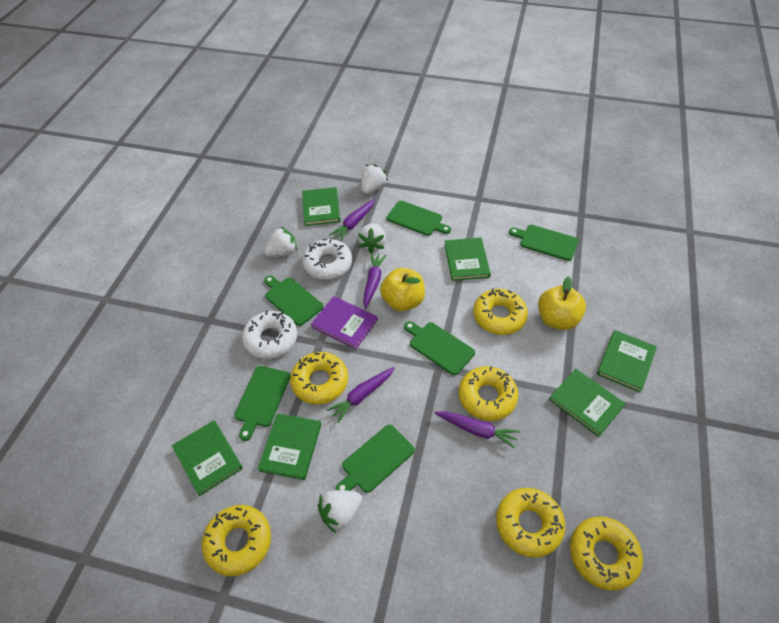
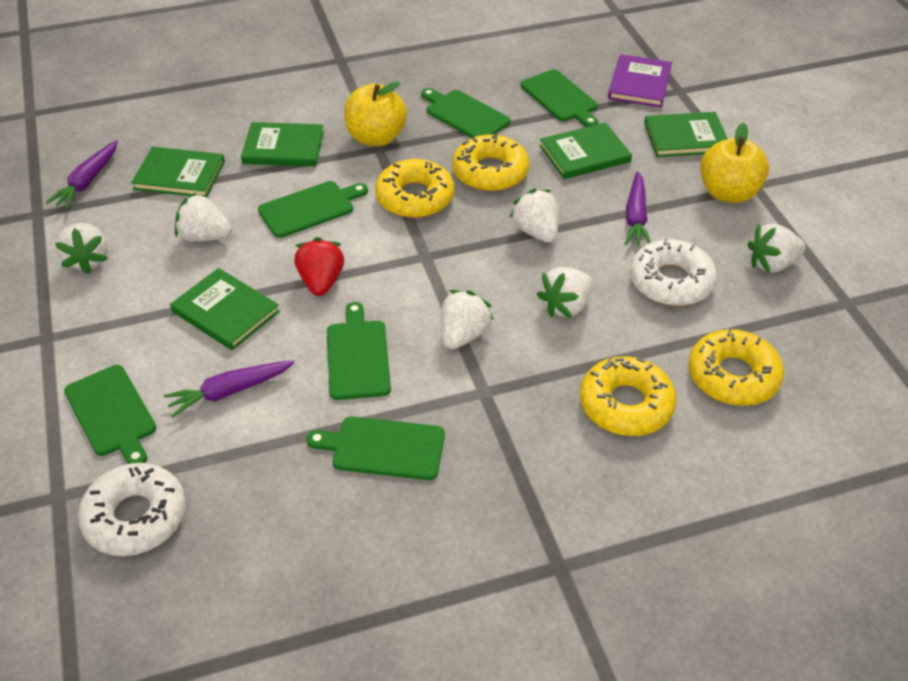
green book: 6 -> 5
purple carrot: 4 -> 3
red strawberry: 0 -> 1
white strawberry: 4 -> 6
yellow donut: 6 -> 4

